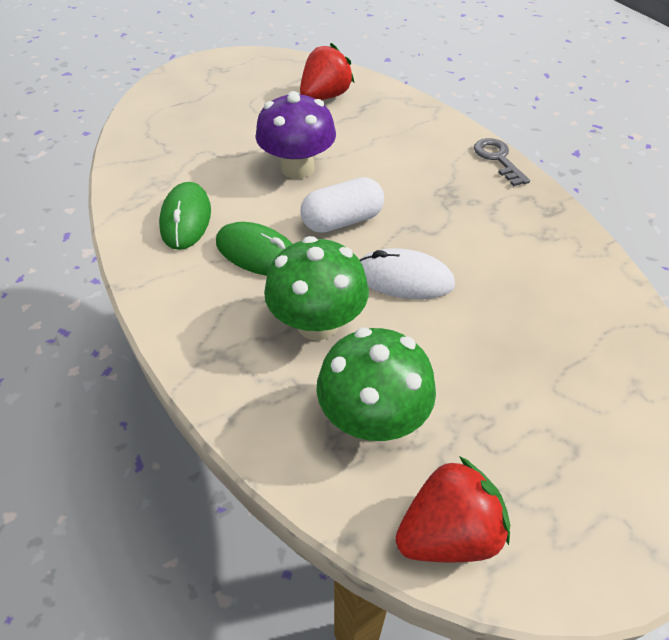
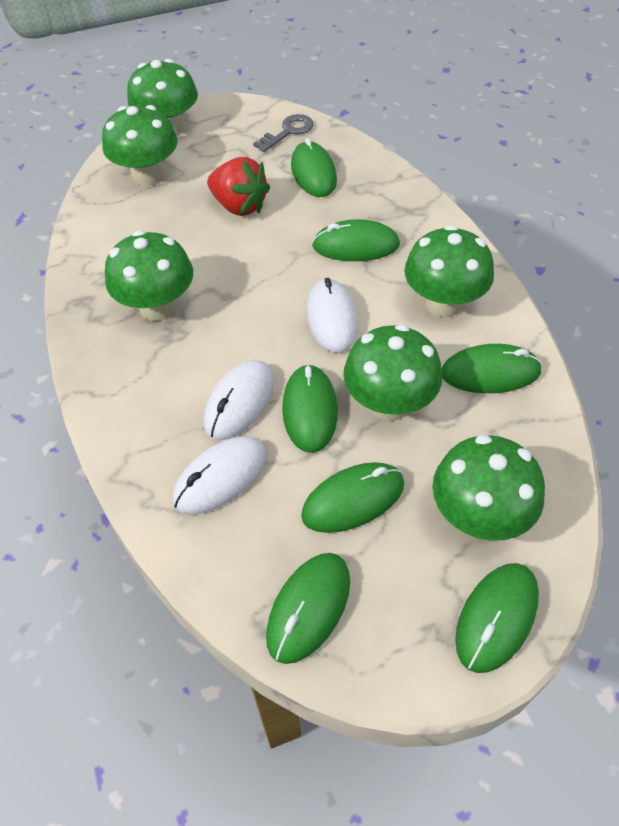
green mouse: 2 -> 7
green mushroom: 2 -> 6
purple mushroom: 1 -> 0
red strawberry: 2 -> 1
white capsule: 1 -> 0
white mouse: 1 -> 3

